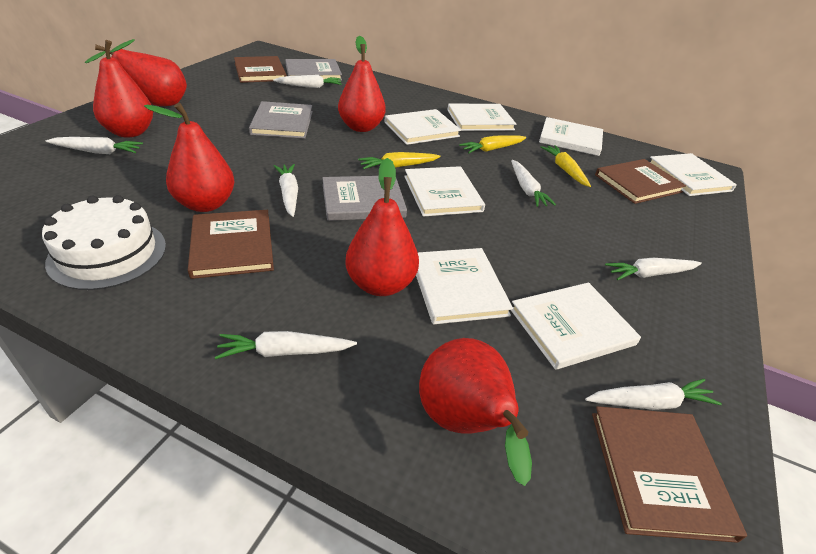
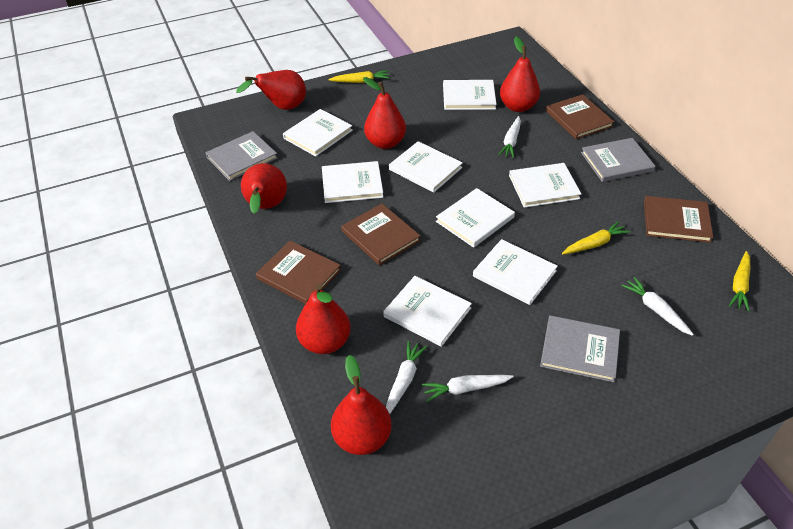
white book: 7 -> 8
white cake: 1 -> 0
white carrot: 7 -> 4

